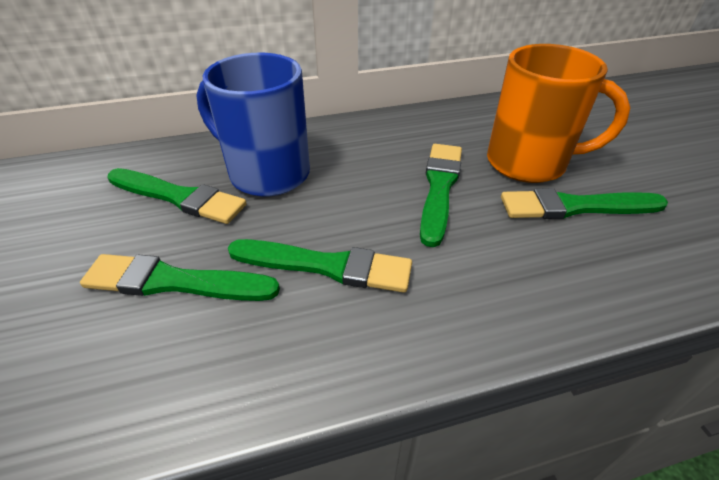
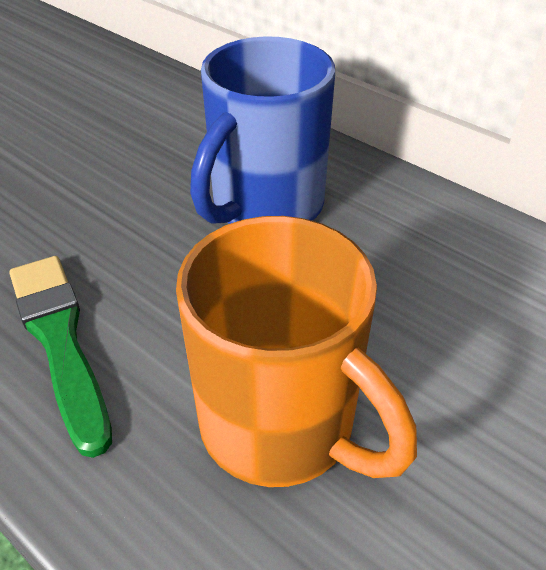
green brush: 5 -> 1

